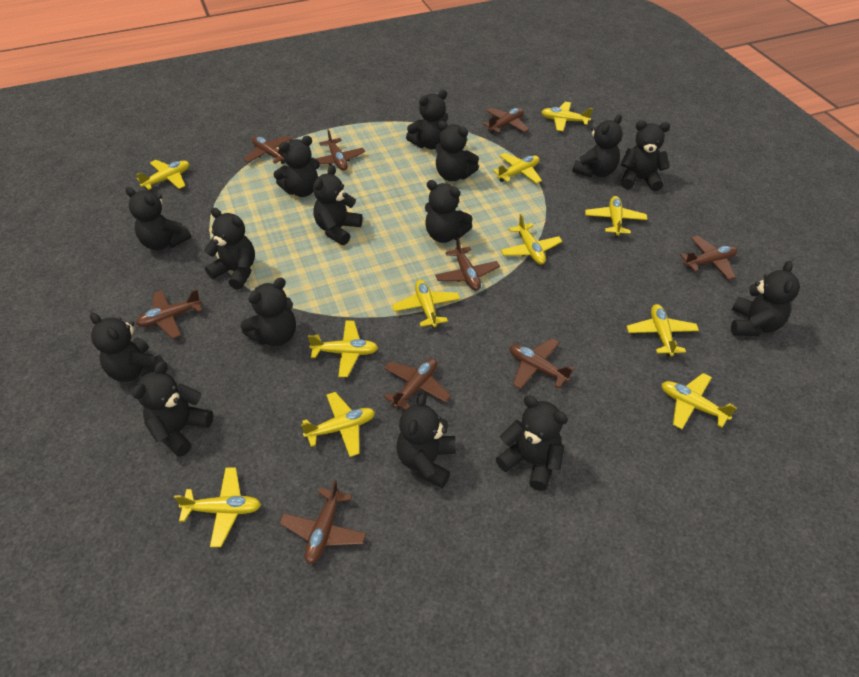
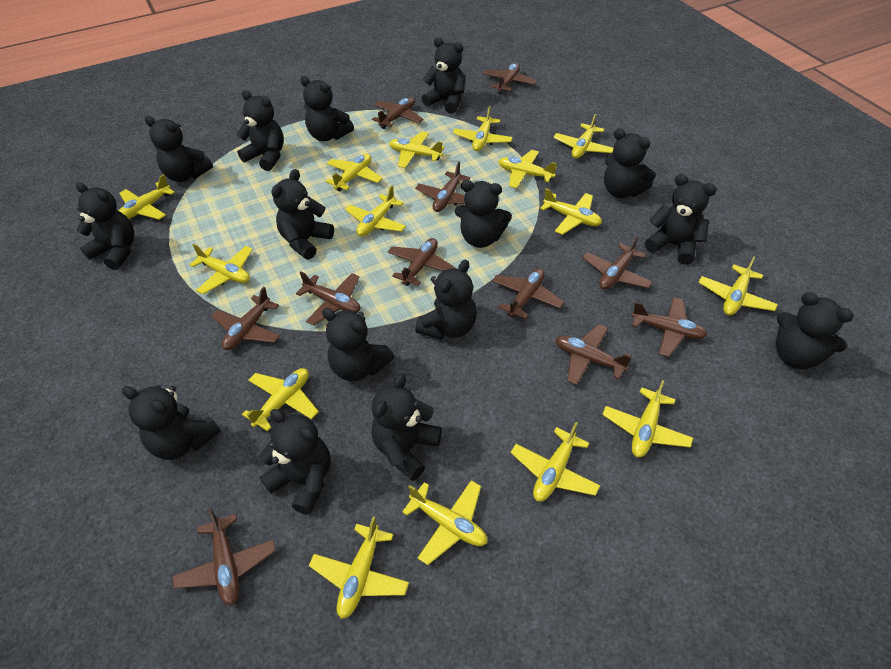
brown plane: 9 -> 11
yellow plane: 11 -> 15

